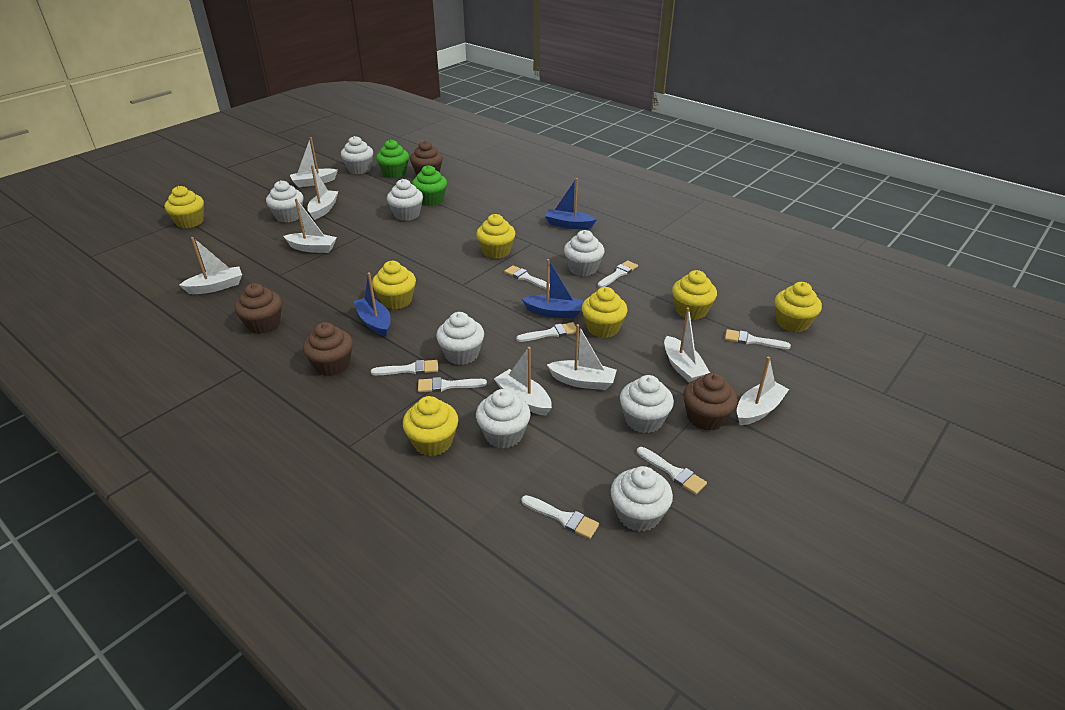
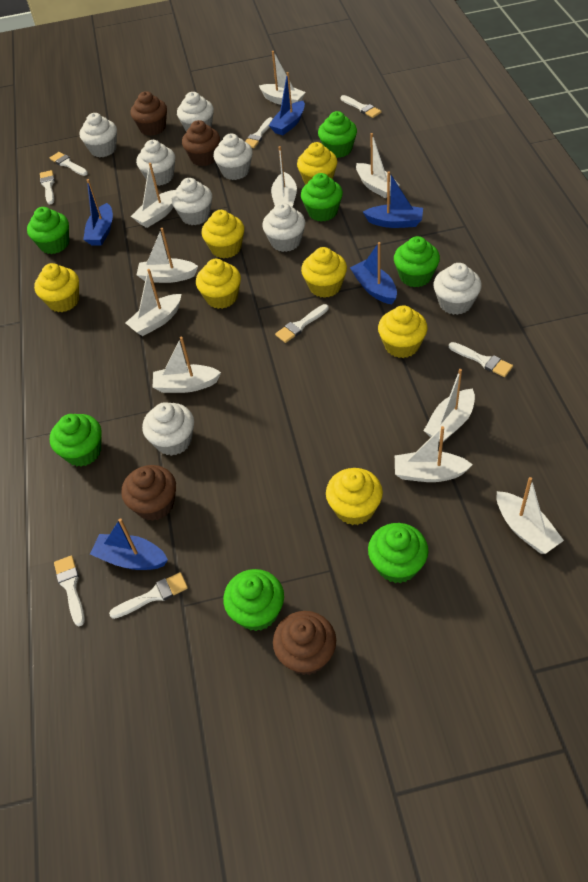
blue boat: 3 -> 5
green cupcake: 2 -> 7
white boat: 8 -> 10

